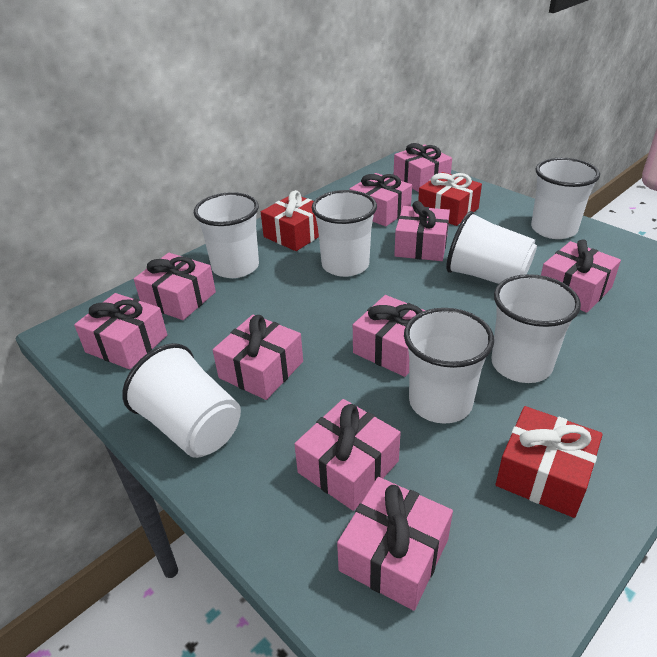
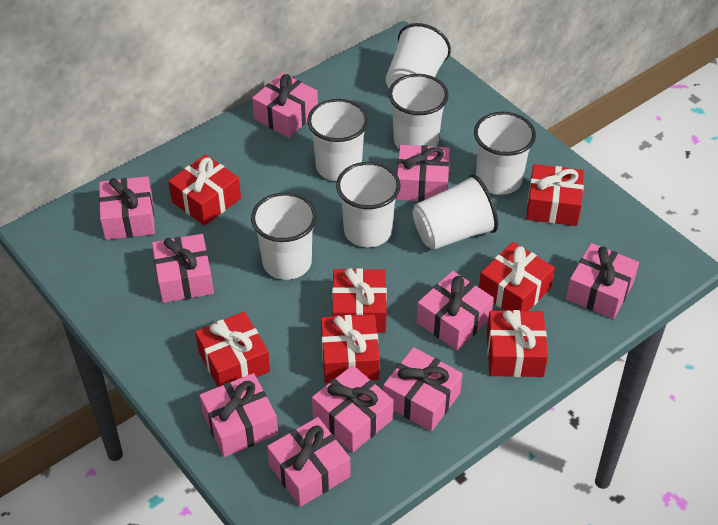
red gift: 3 -> 7

